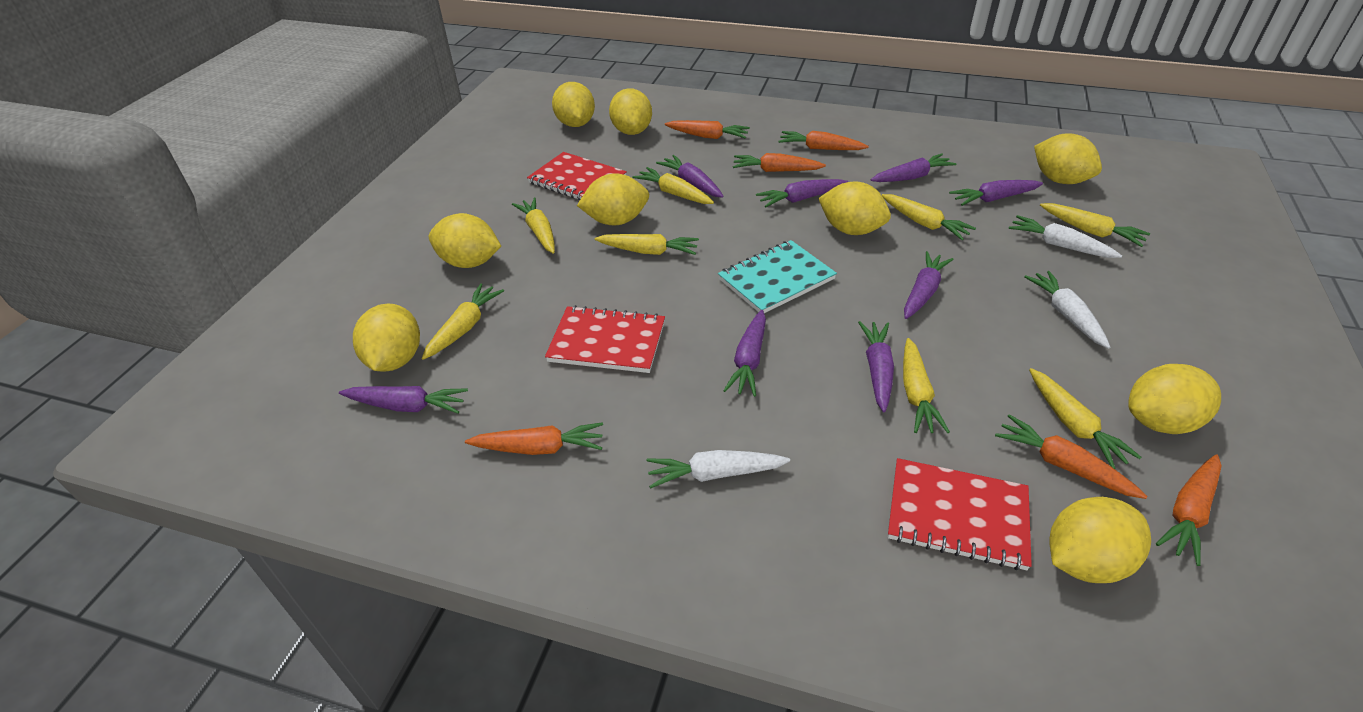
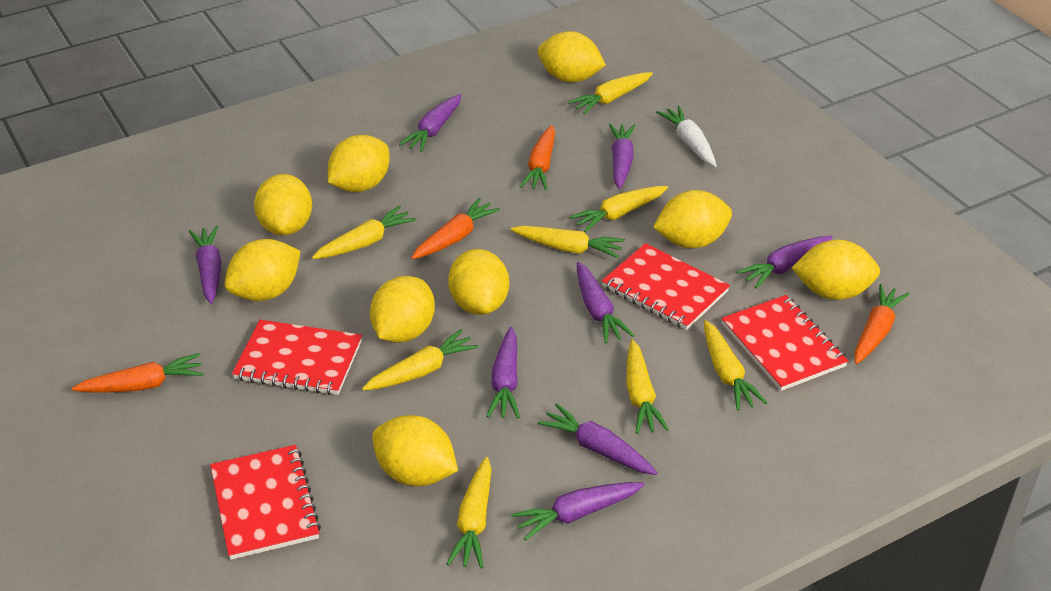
orange carrot: 6 -> 4
red notebook: 3 -> 4
turquoise notebook: 1 -> 0
white carrot: 3 -> 1

